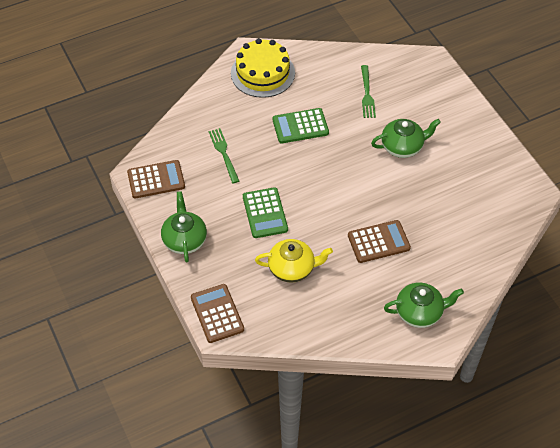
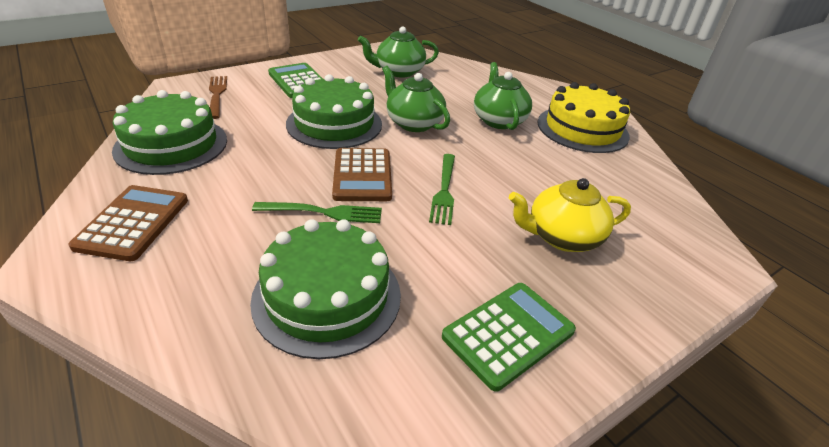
brown calculator: 3 -> 2
brown fork: 0 -> 1
green cake: 0 -> 3

